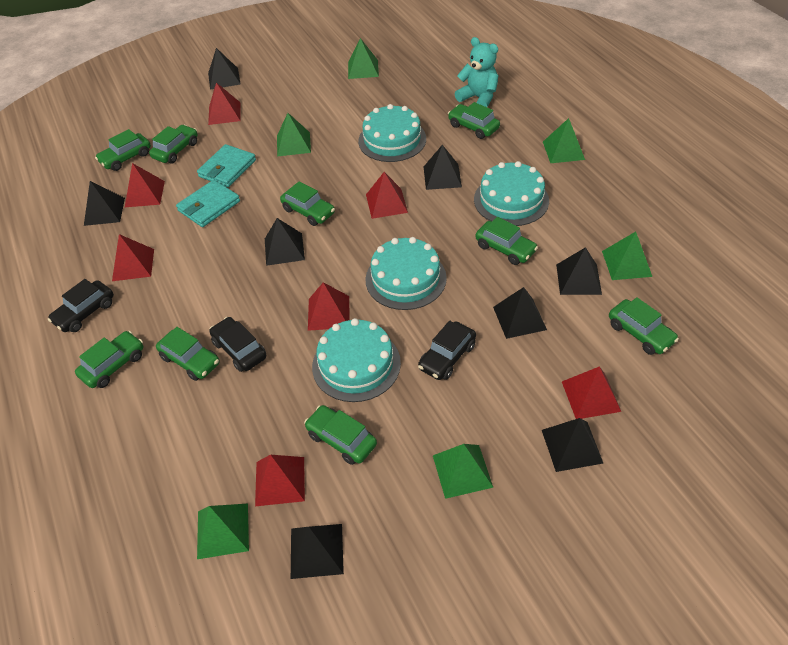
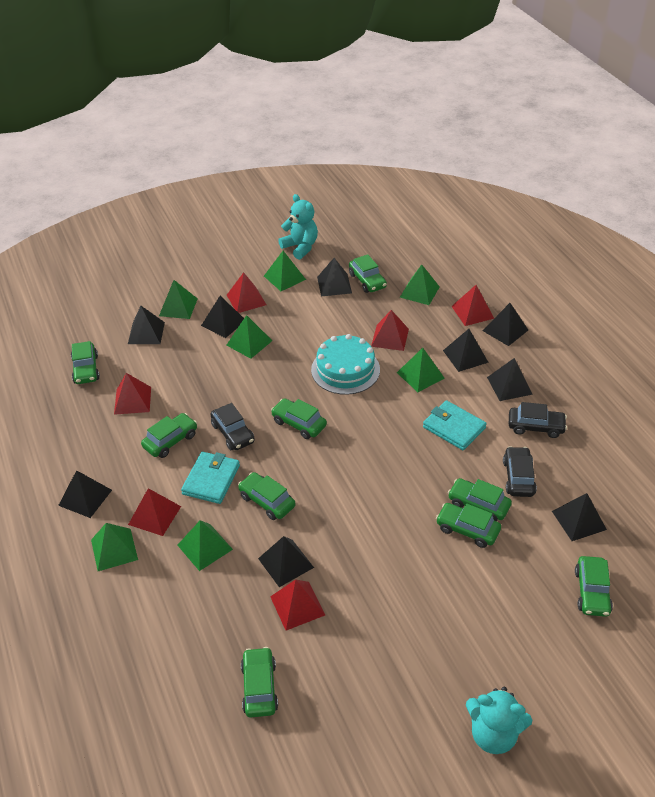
black pyramid: 8 -> 9
green pyramid: 6 -> 7
red pyramid: 7 -> 6
turquoise cake: 4 -> 1
turquoise teddy bear: 1 -> 2

